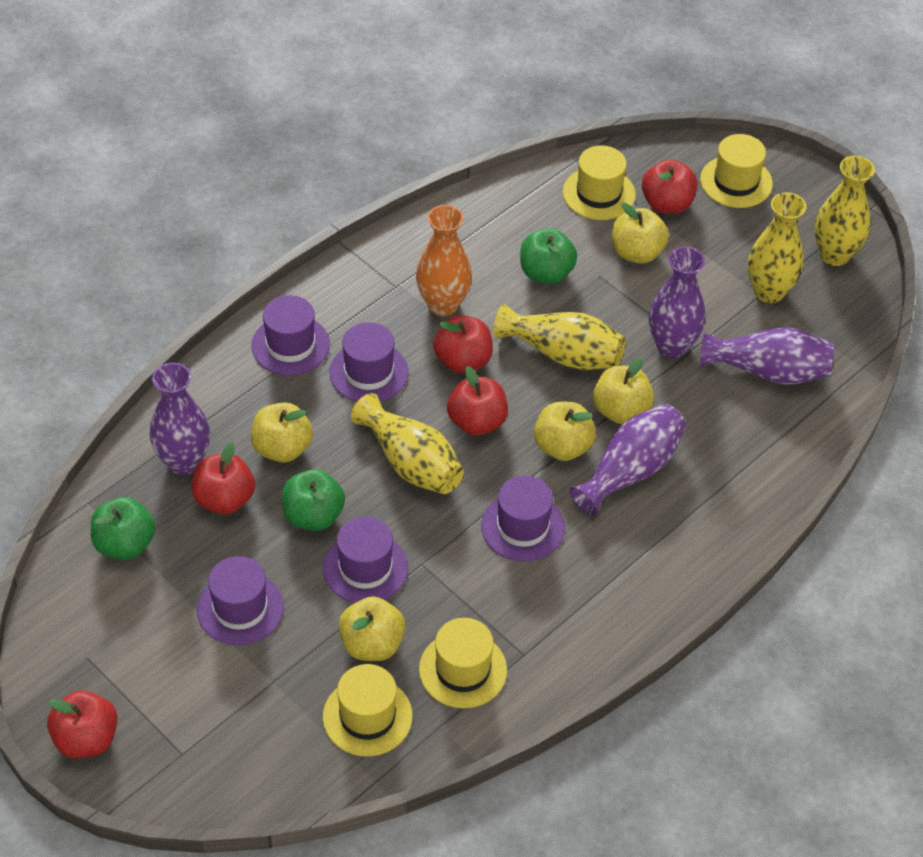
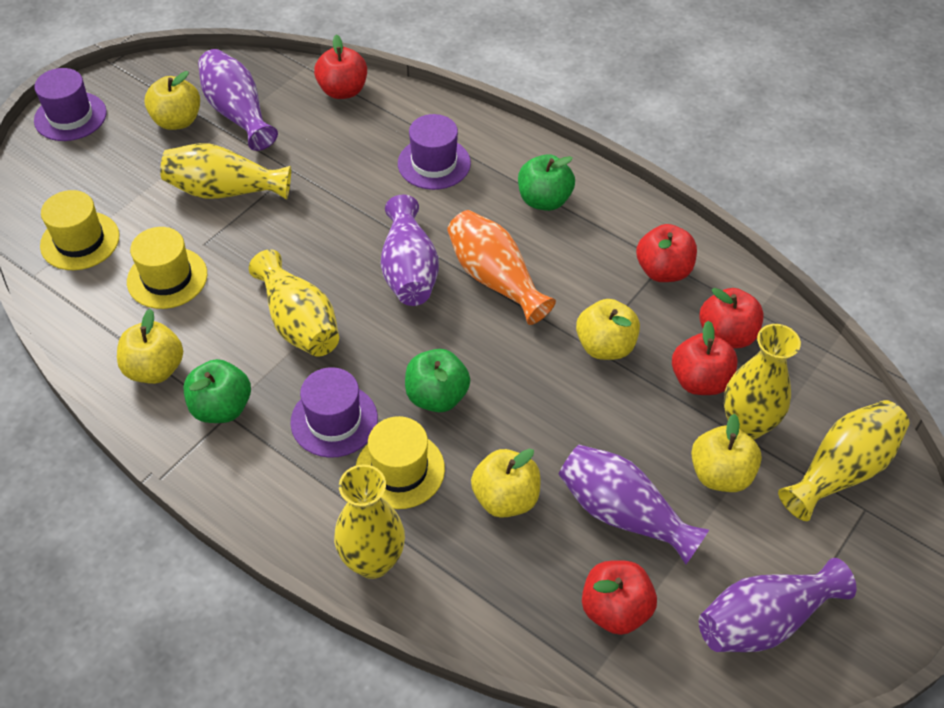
purple hat: 5 -> 3
yellow hat: 4 -> 3
yellow vase: 4 -> 5

